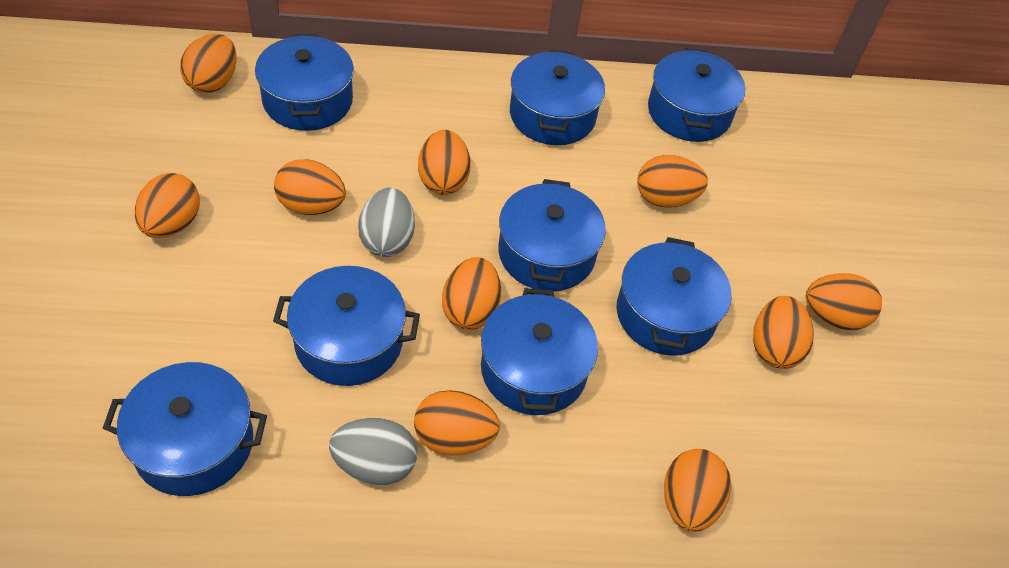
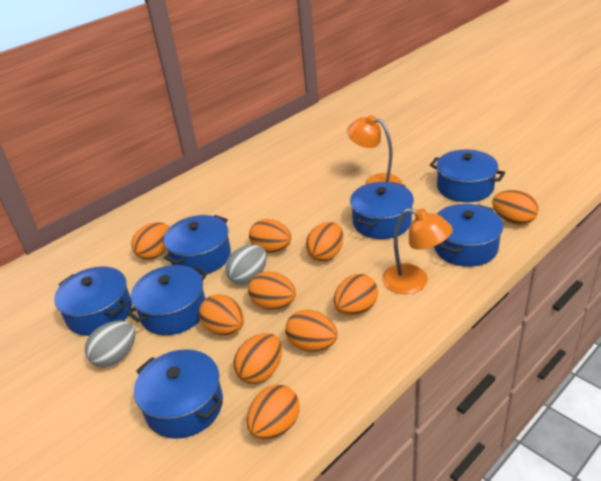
blue pot: 8 -> 7
orange lamp: 0 -> 2

